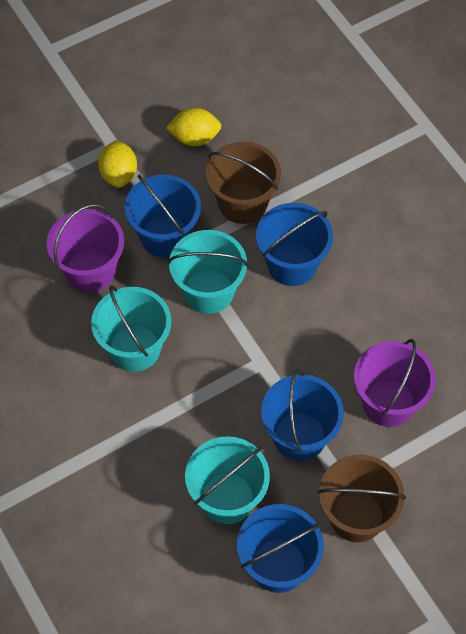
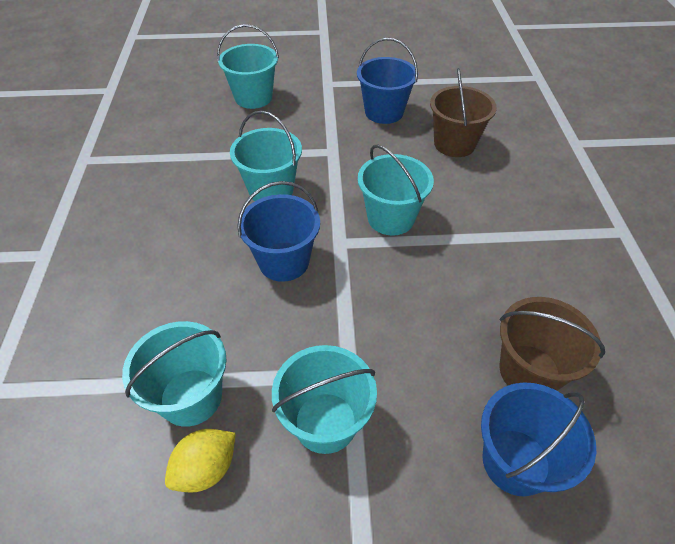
blue bucket: 4 -> 3
purple bucket: 2 -> 0
turquoise bucket: 3 -> 5
yellow lemon: 2 -> 1

